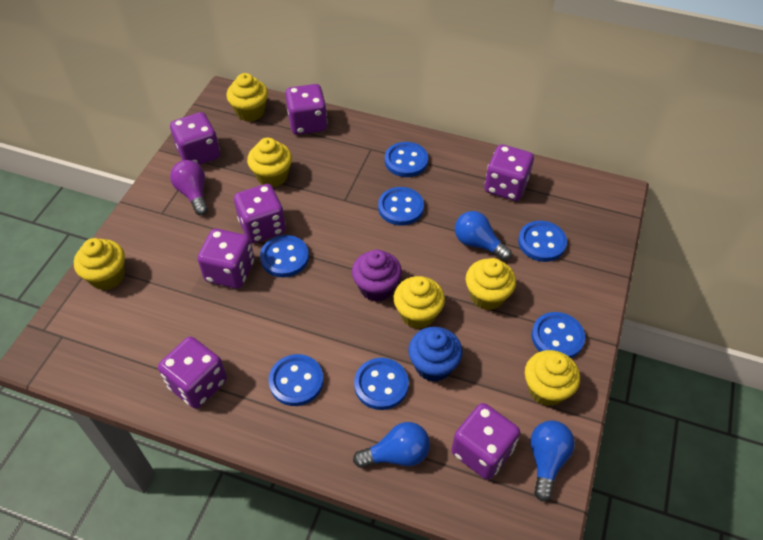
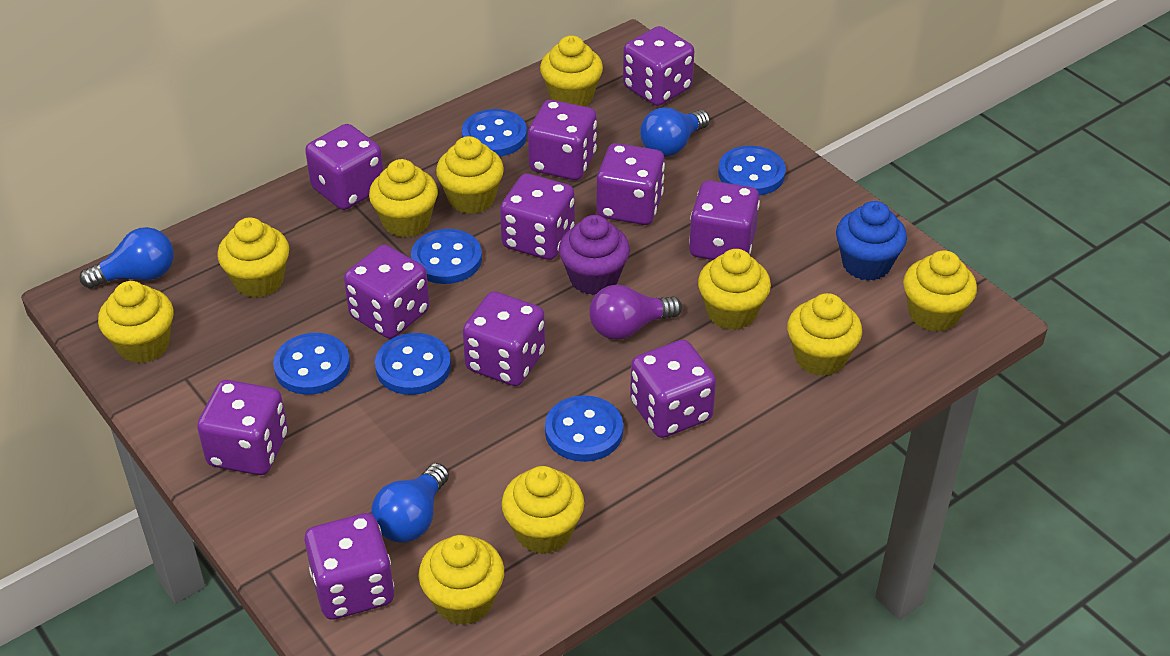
blue button: 7 -> 6
purple dice: 7 -> 11
yellow cupcake: 6 -> 10

